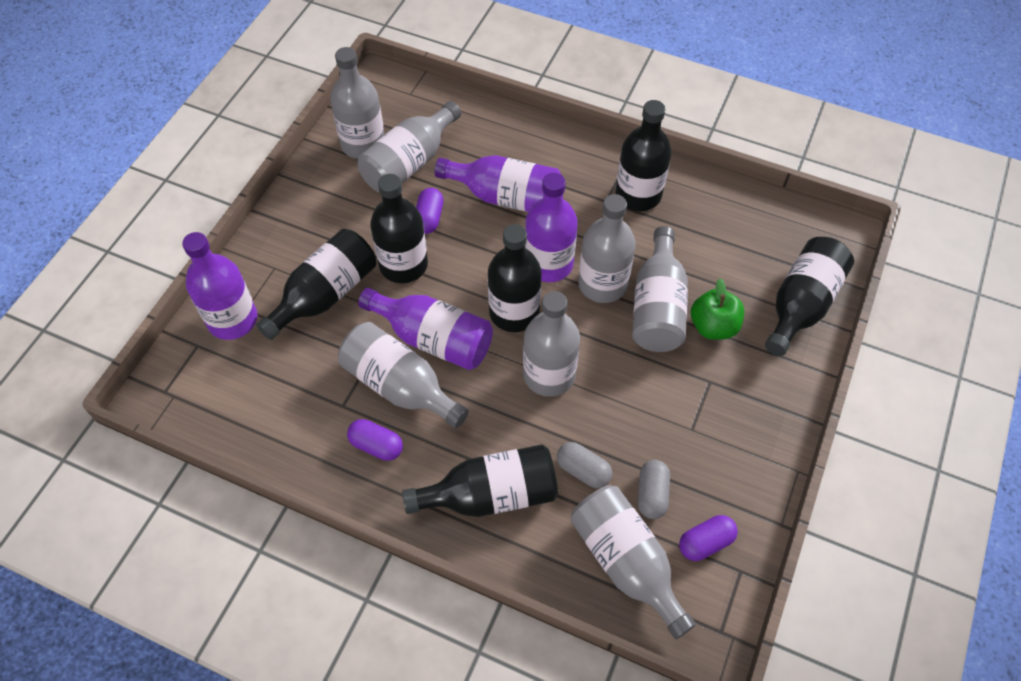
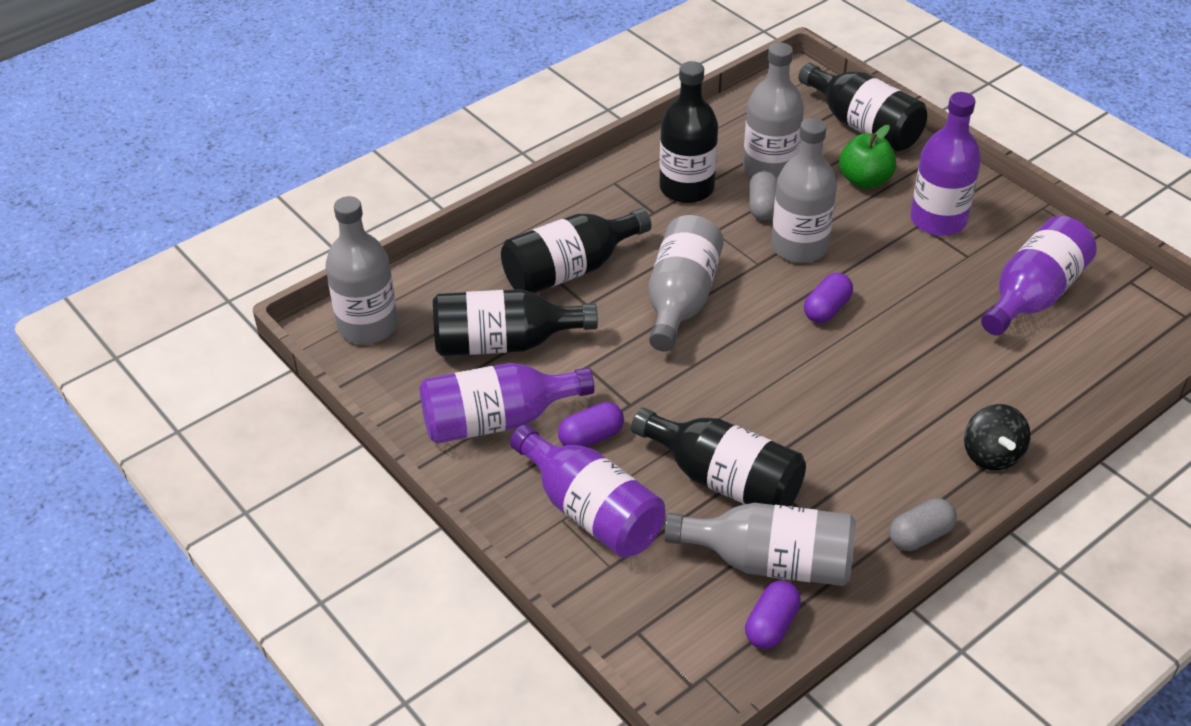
black bottle: 6 -> 5
black spinning top: 0 -> 1
grey bottle: 7 -> 5

